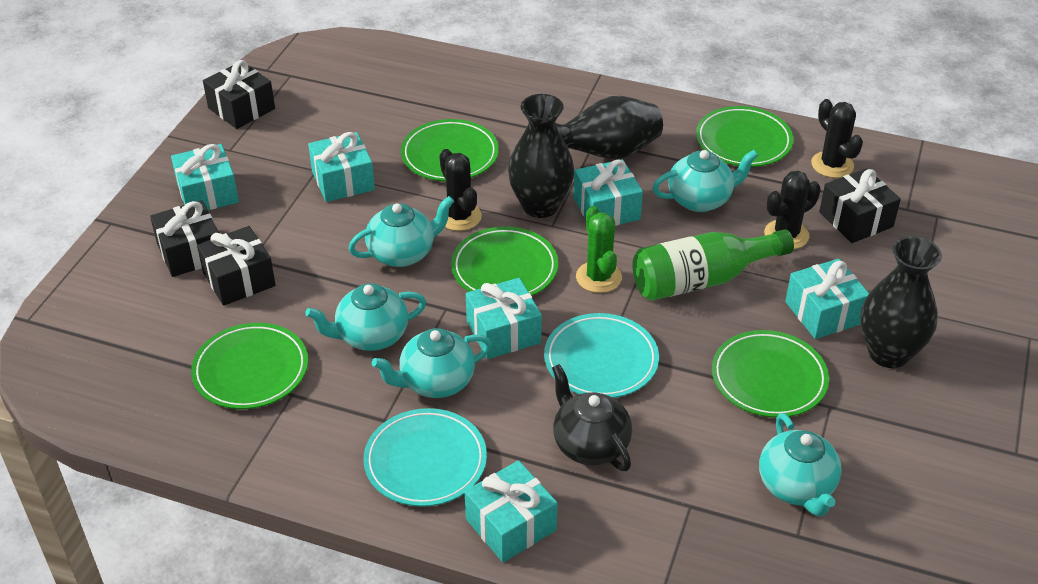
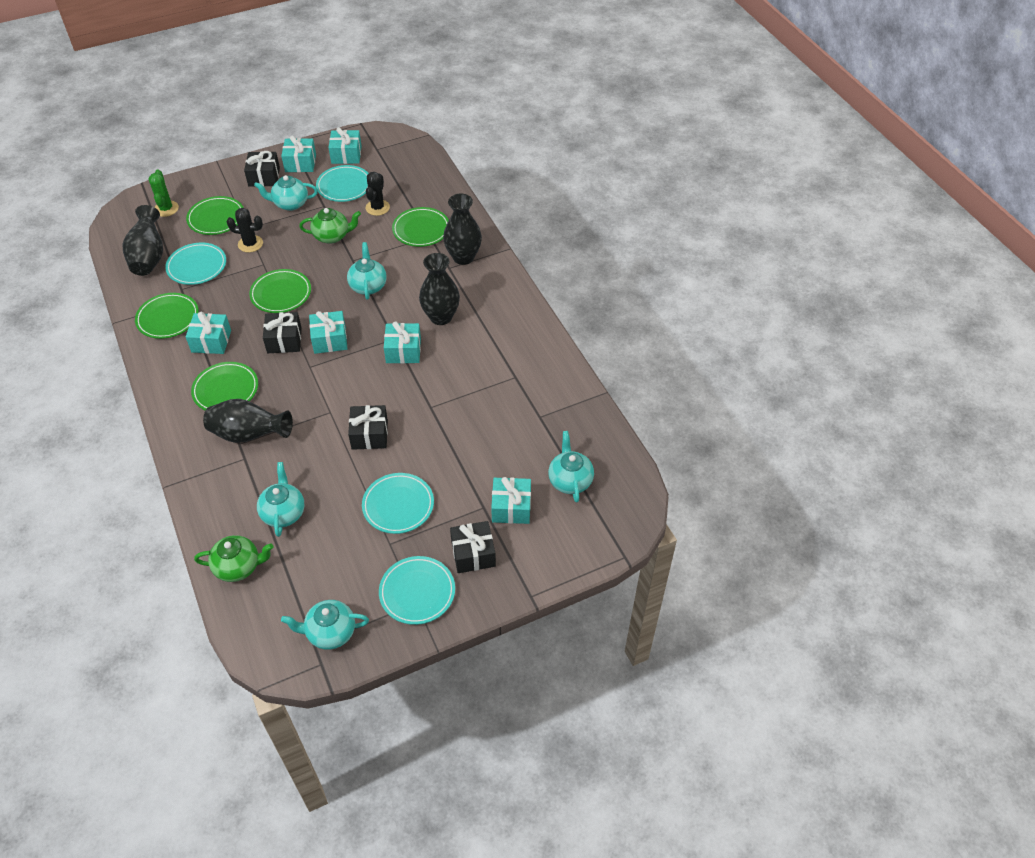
black cactus: 3 -> 2
black teapot: 1 -> 0
black vase: 3 -> 4
green bottle: 1 -> 0
green teapot: 0 -> 2
turquoise plate: 2 -> 4

